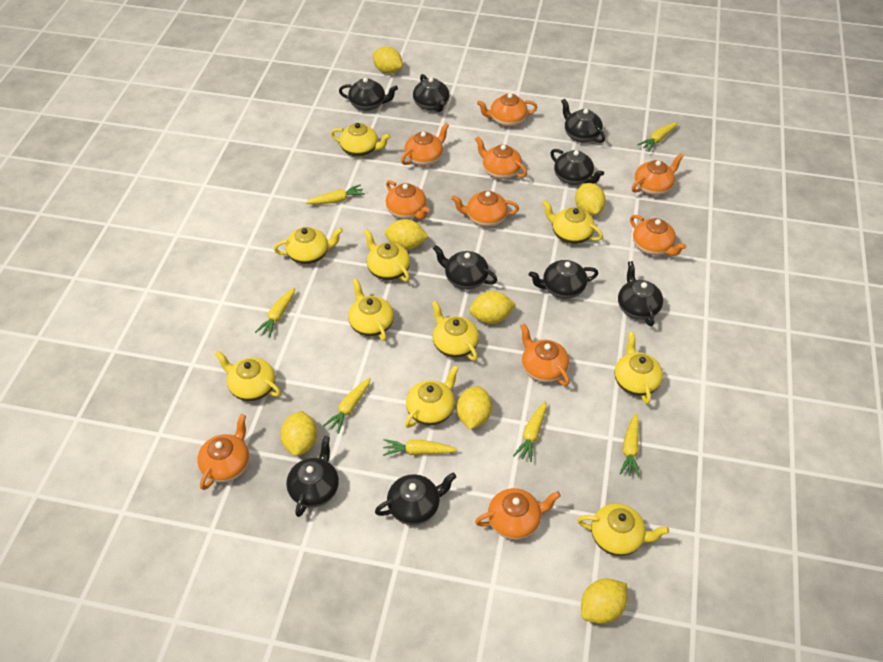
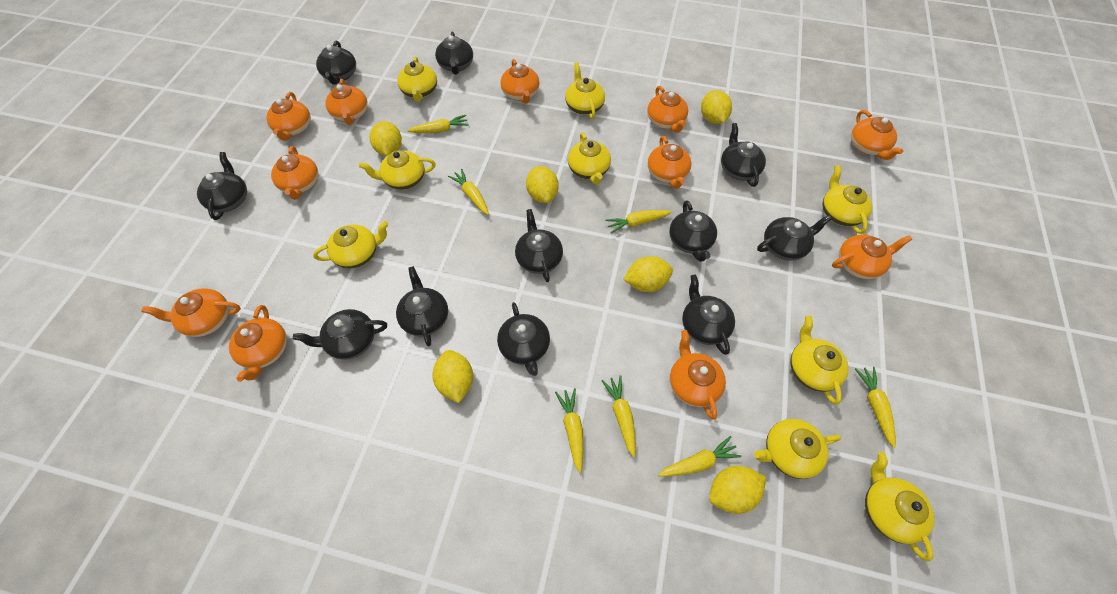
black teapot: 9 -> 11
orange teapot: 10 -> 11
yellow lemon: 7 -> 6
yellow teapot: 10 -> 9

